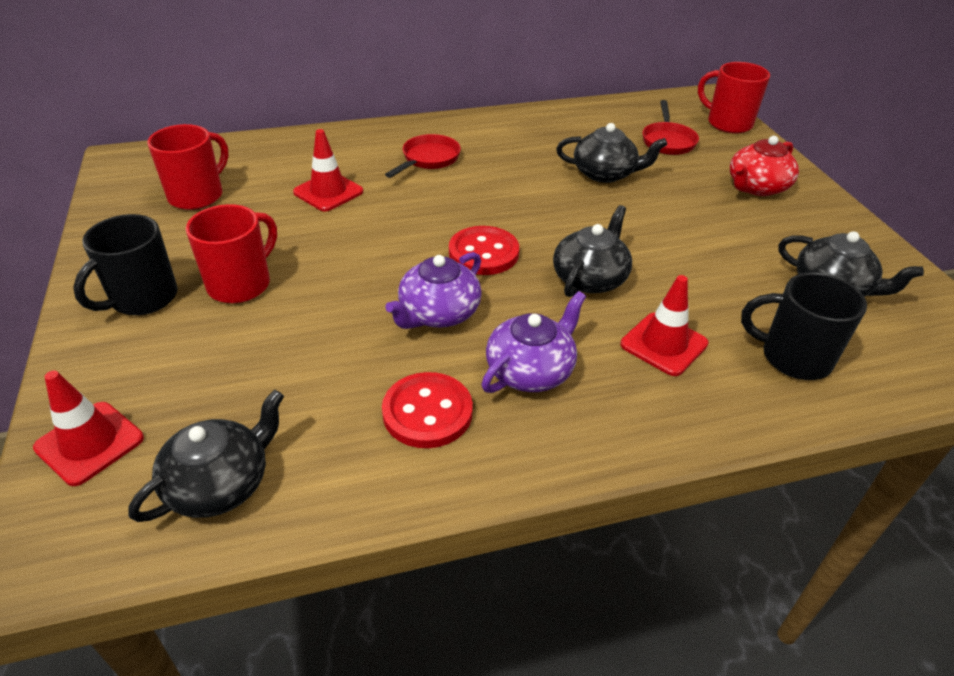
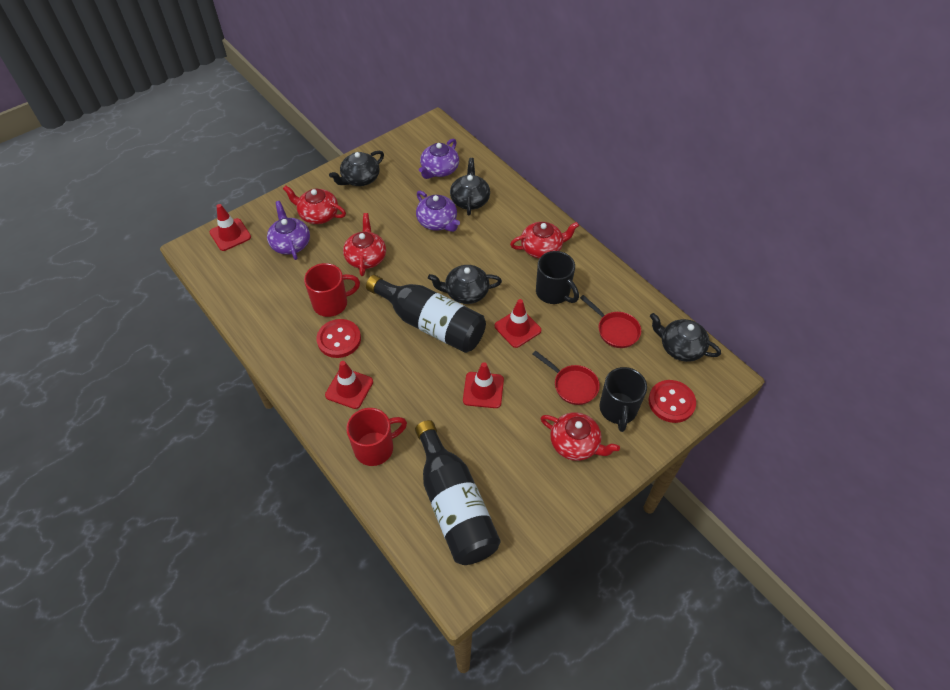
black bottle: 0 -> 2
purple teapot: 2 -> 3
red mug: 3 -> 2
red teapot: 1 -> 4
red traffic cone: 3 -> 4

